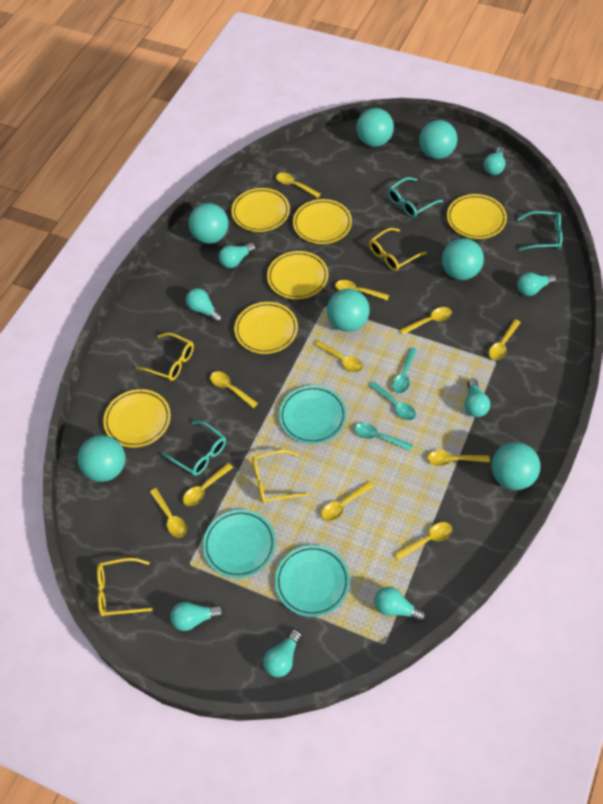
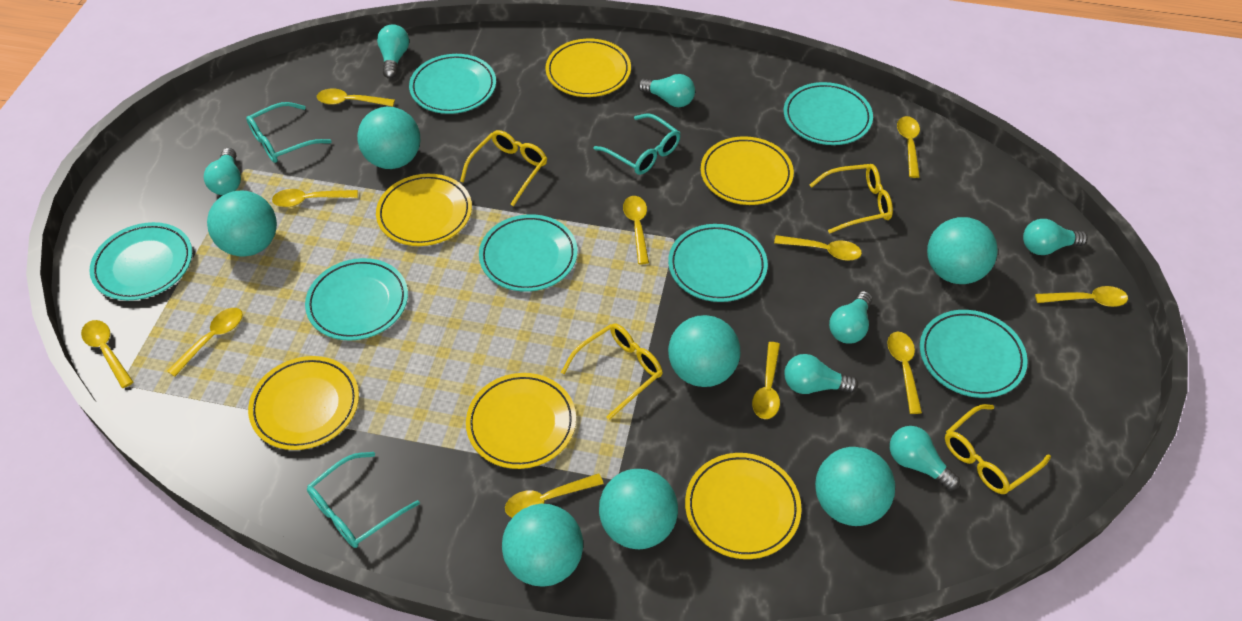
turquoise light bulb: 8 -> 7
turquoise plate: 3 -> 7
turquoise spoon: 3 -> 0

